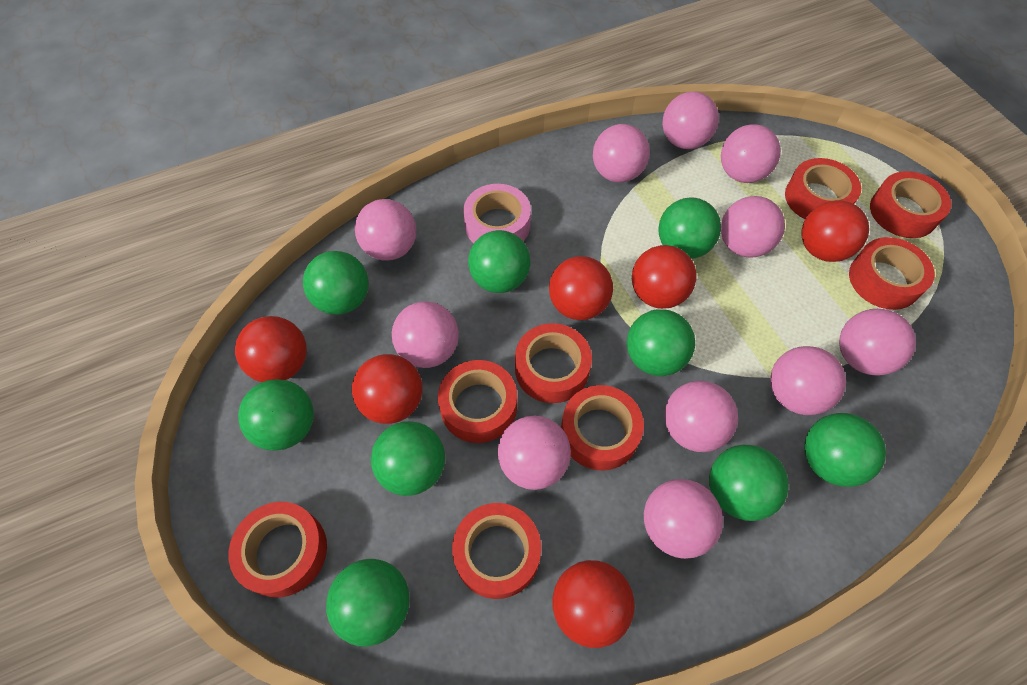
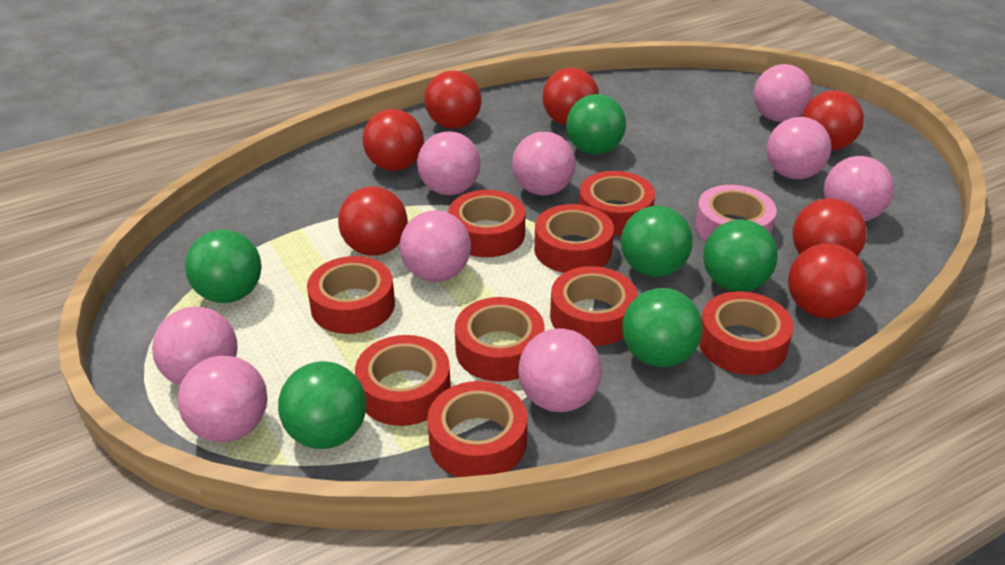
green ball: 9 -> 6
pink ball: 11 -> 9
red ball: 6 -> 7
red tape: 8 -> 9

